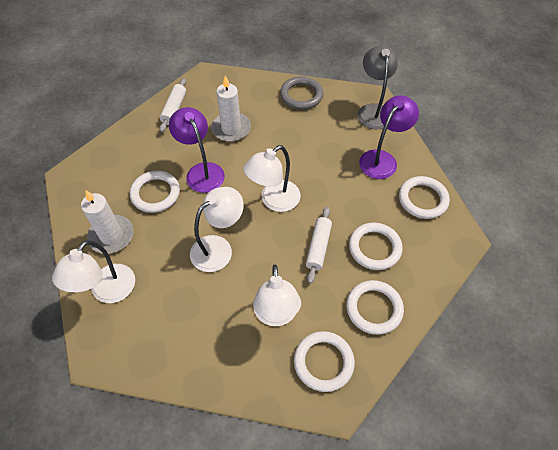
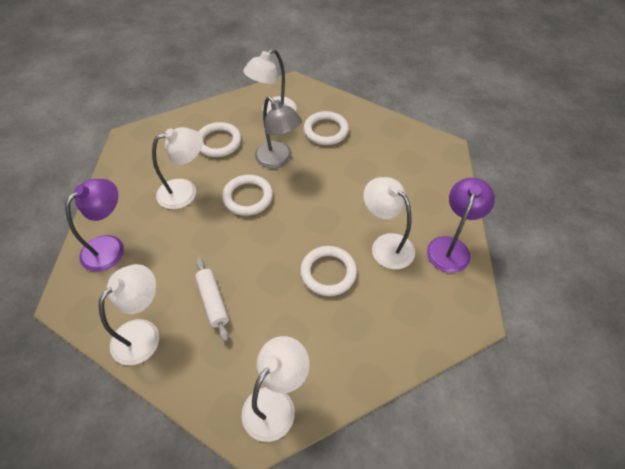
grey ring: 1 -> 0
white candle: 2 -> 0
white lamp: 4 -> 5
white ring: 5 -> 4
white rolling pin: 2 -> 1

